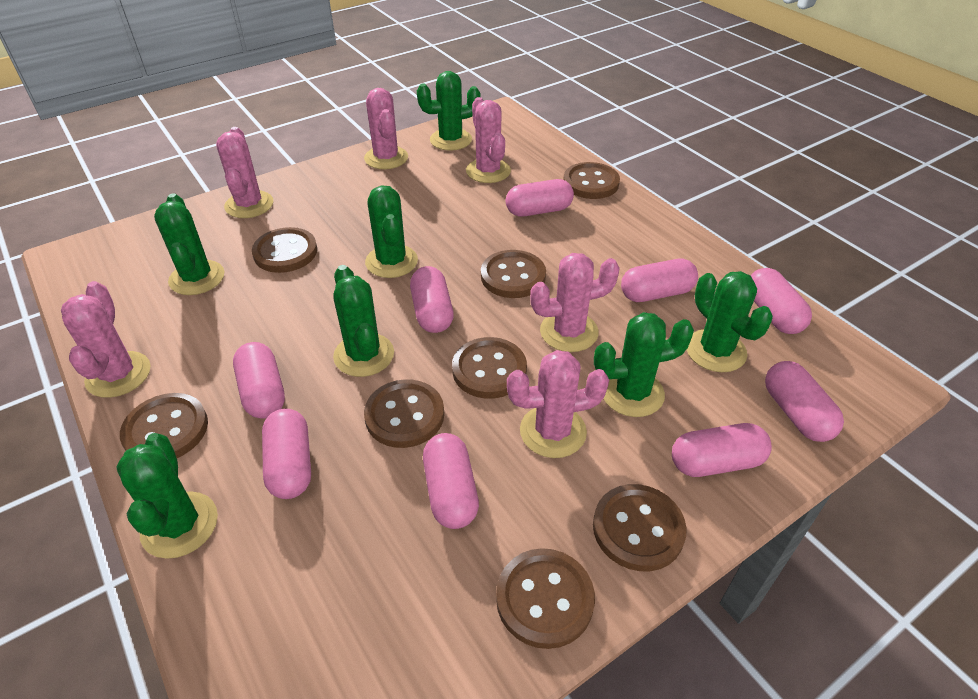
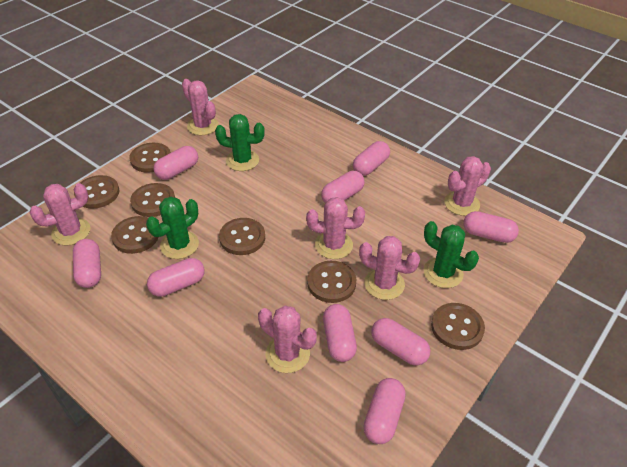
brown button: 8 -> 7
green cactus: 7 -> 3

